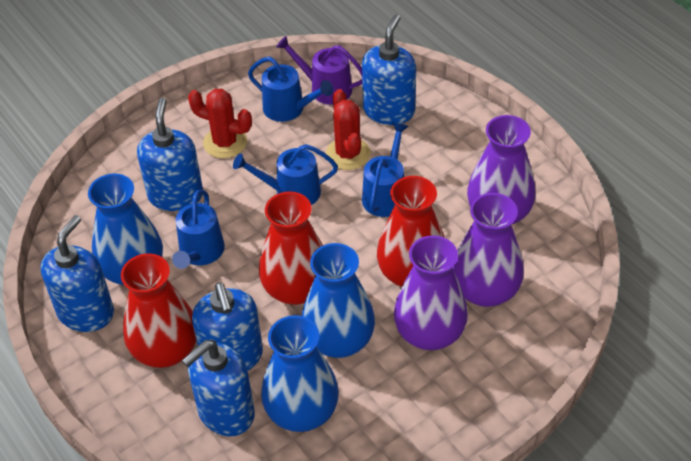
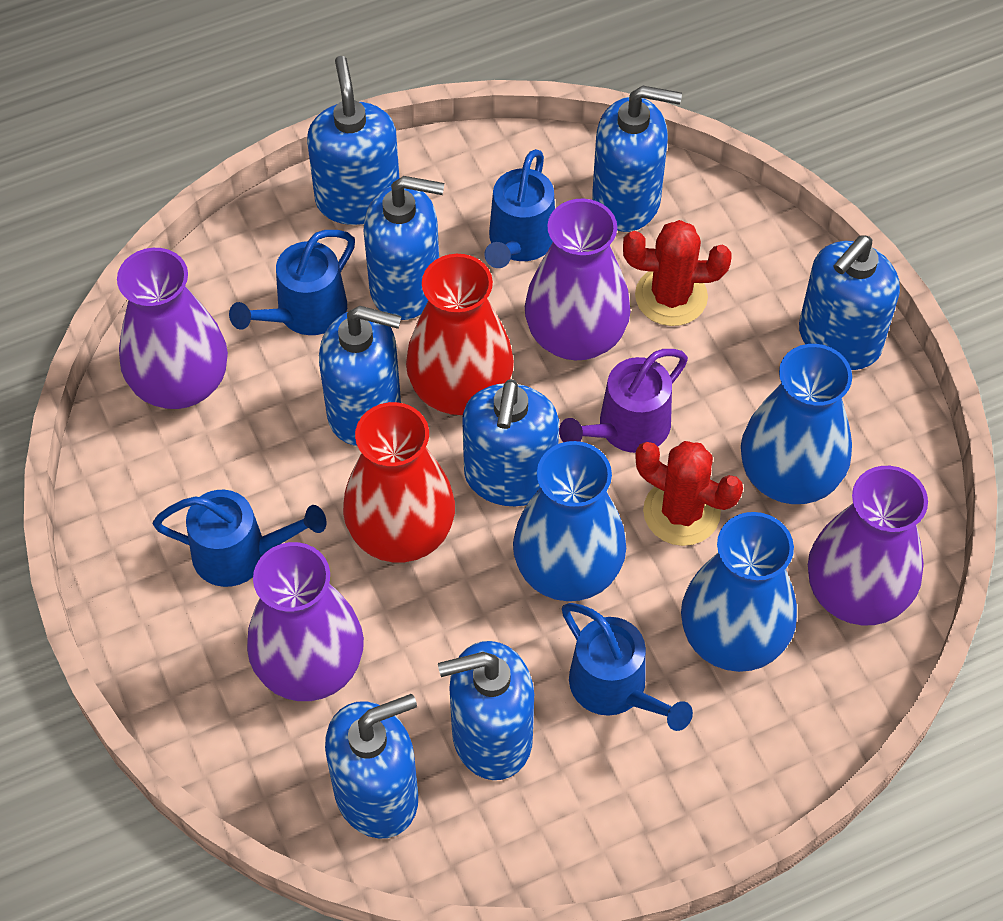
blue soap dispenser: 5 -> 8
purple vase: 3 -> 4
red vase: 3 -> 2

